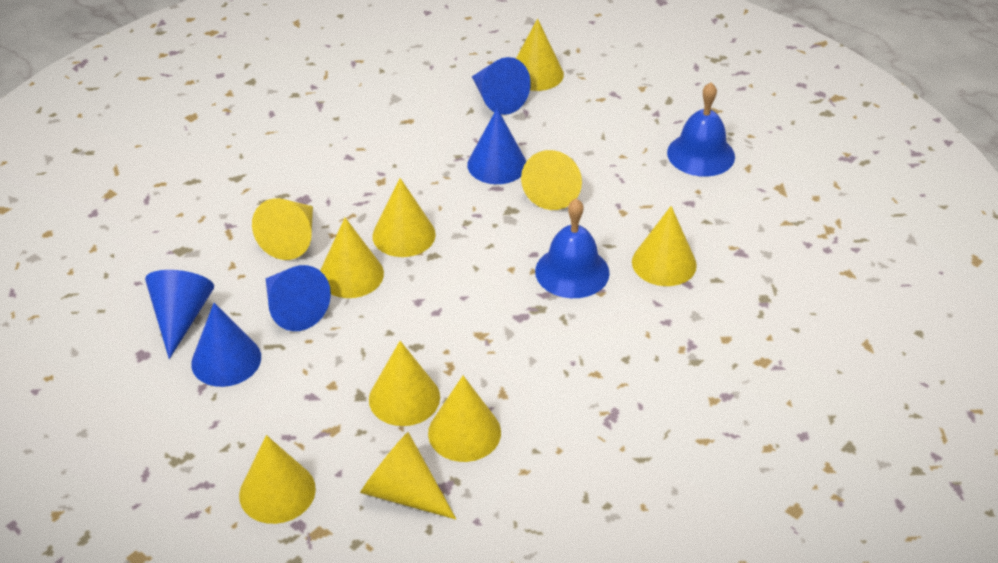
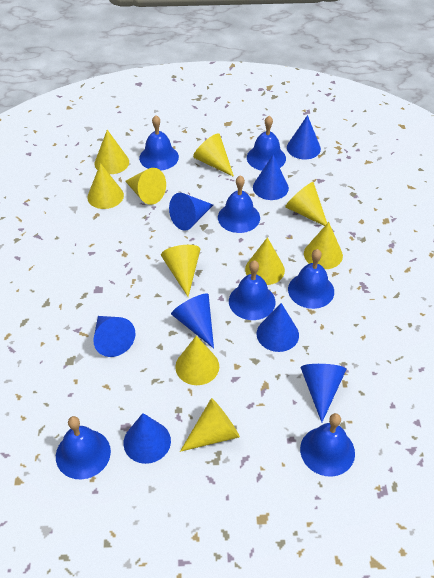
blue bell: 2 -> 7
blue cone: 5 -> 8

